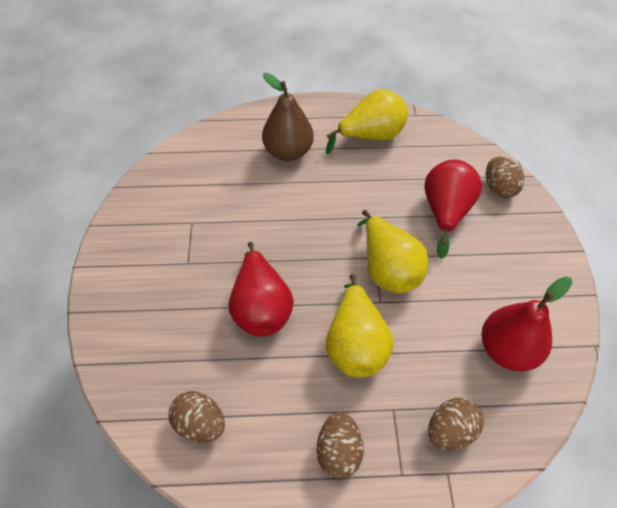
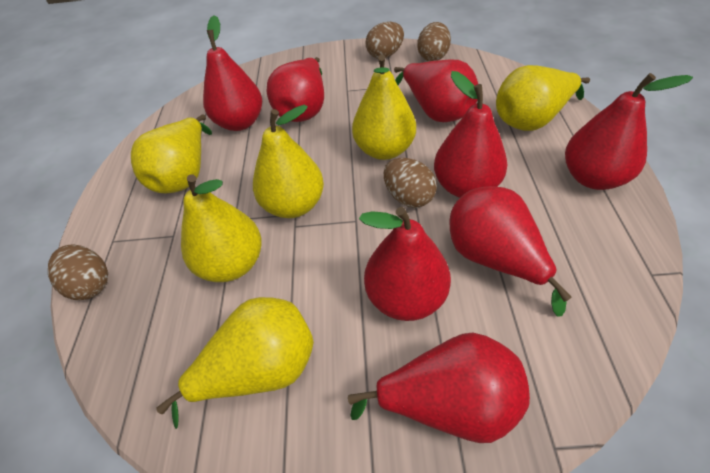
brown pear: 1 -> 0
red pear: 3 -> 8
yellow pear: 3 -> 6

